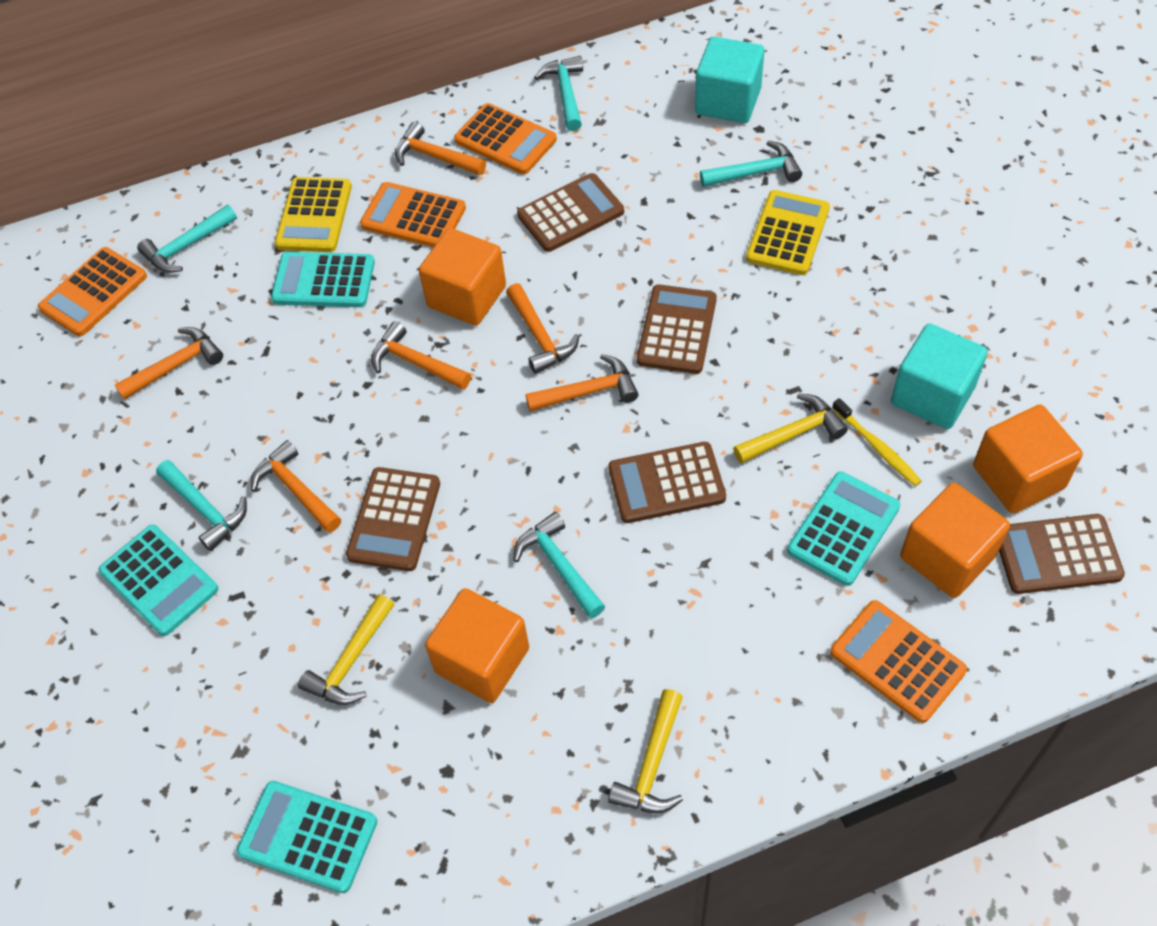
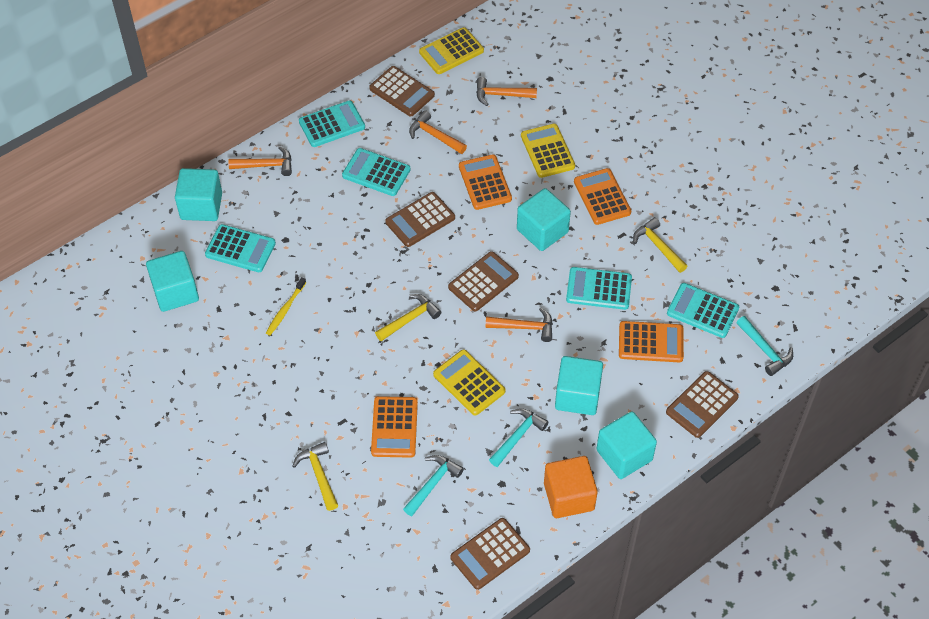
orange cube: 4 -> 1
orange hammer: 6 -> 4
turquoise calculator: 4 -> 5
turquoise cube: 2 -> 5
turquoise hammer: 5 -> 3
yellow calculator: 2 -> 3

